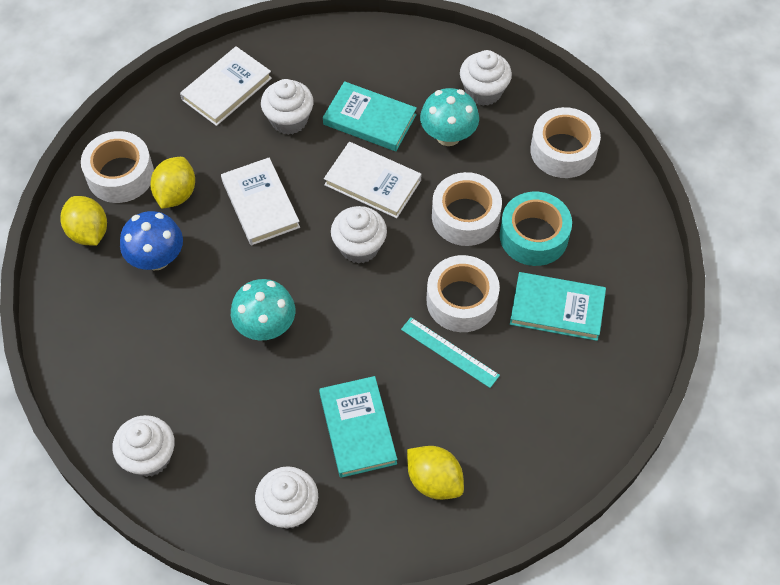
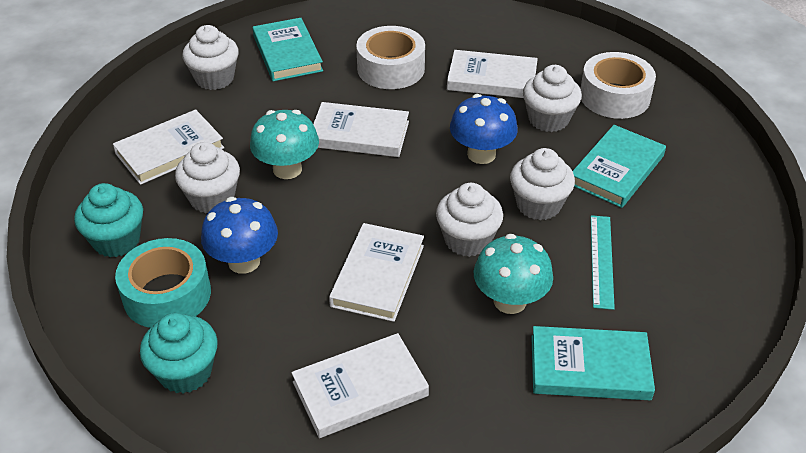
blue mushroom: 1 -> 2
turquoise cupcake: 0 -> 2
white book: 3 -> 5
white tape: 4 -> 2
yellow lemon: 3 -> 0

